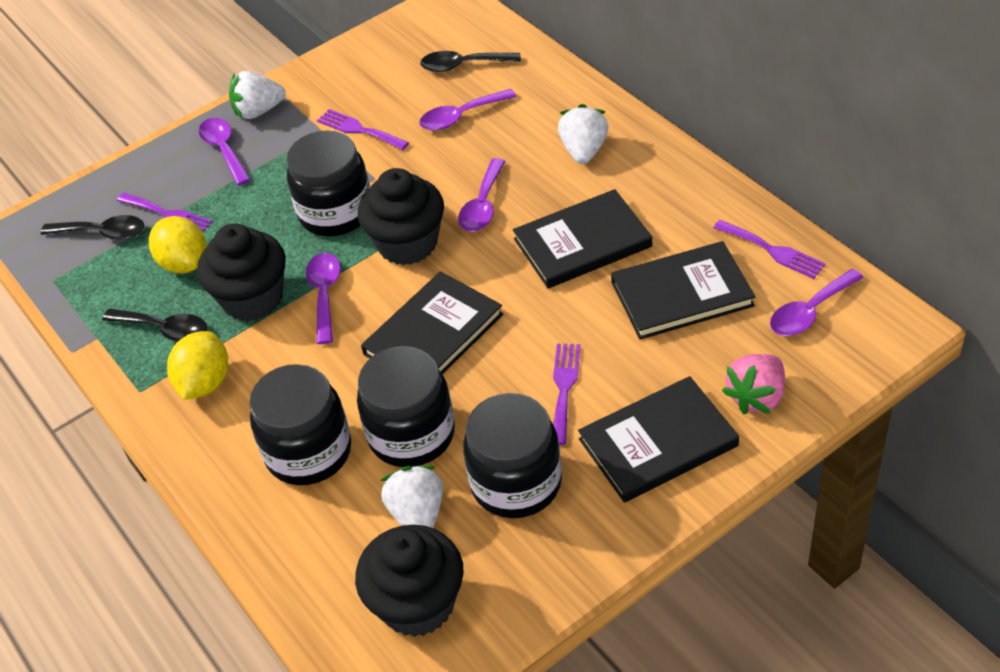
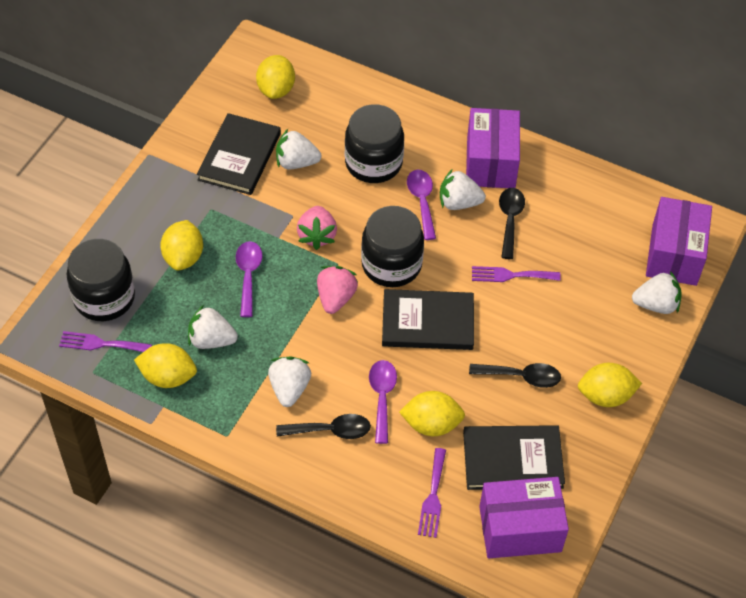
black book: 4 -> 3
black cupcake: 3 -> 0
black jar: 4 -> 3
pink strawberry: 1 -> 2
purple box: 0 -> 3
purple fork: 4 -> 3
purple spoon: 5 -> 3
white strawberry: 3 -> 5
yellow lemon: 2 -> 5

